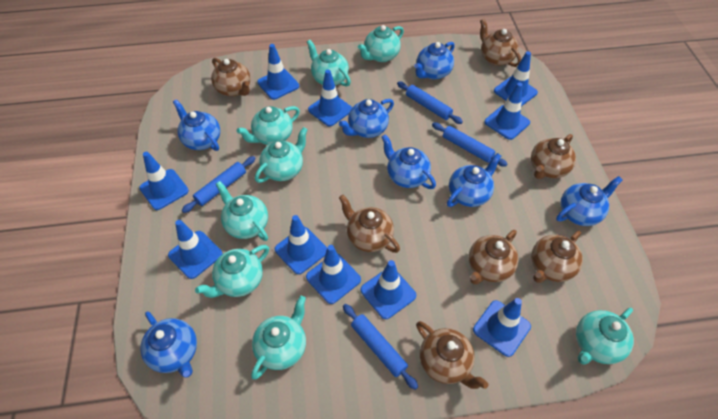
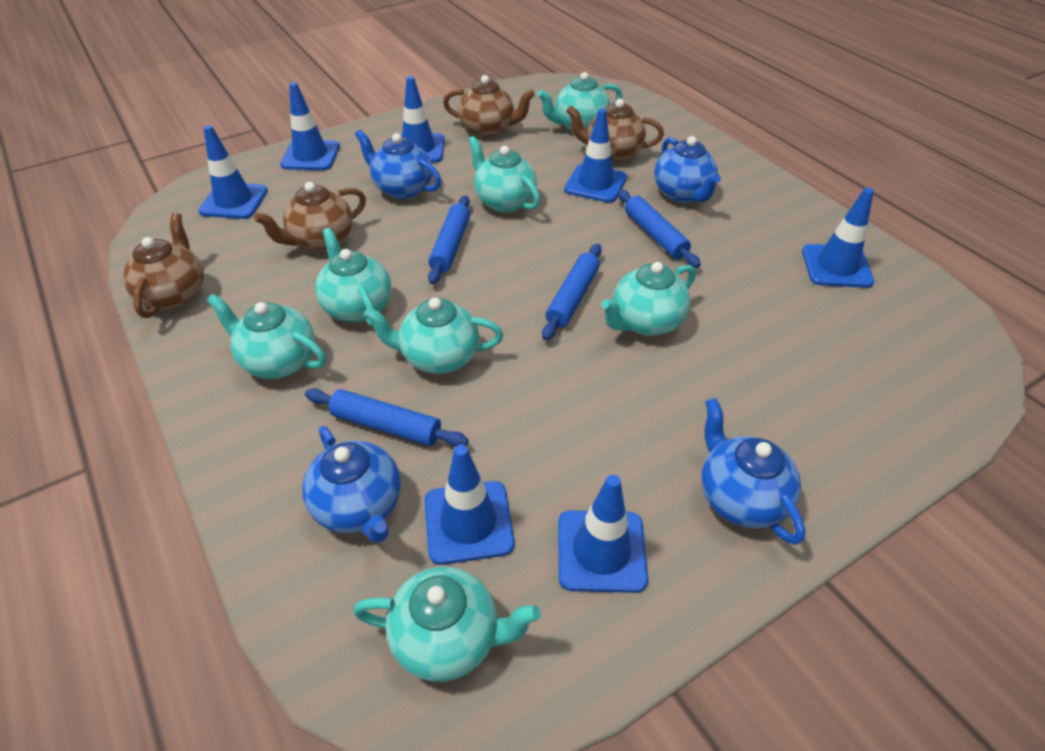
blue teapot: 7 -> 4
blue traffic cone: 10 -> 7
brown teapot: 7 -> 4
turquoise teapot: 8 -> 7

